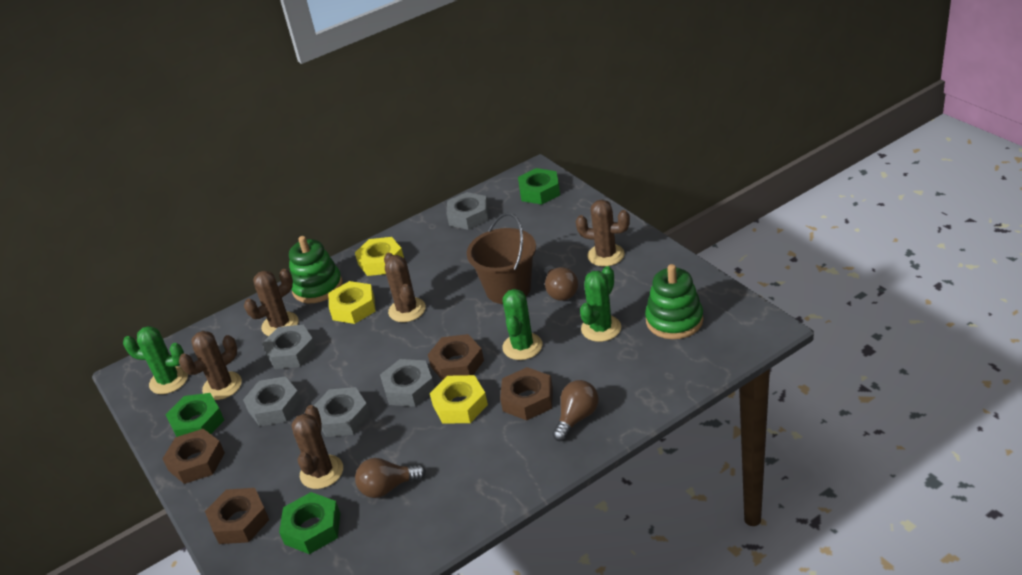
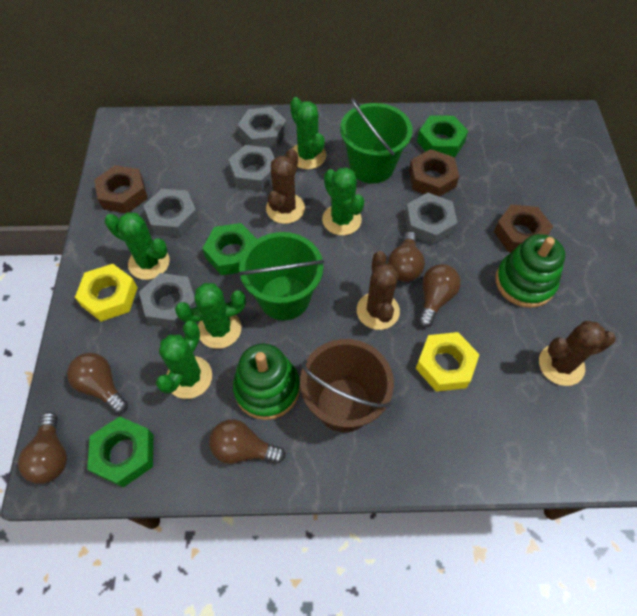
brown cactus: 5 -> 3
brown light bulb: 3 -> 5
brown nut: 4 -> 3
green bucket: 0 -> 2
green cactus: 3 -> 5
yellow nut: 3 -> 2

